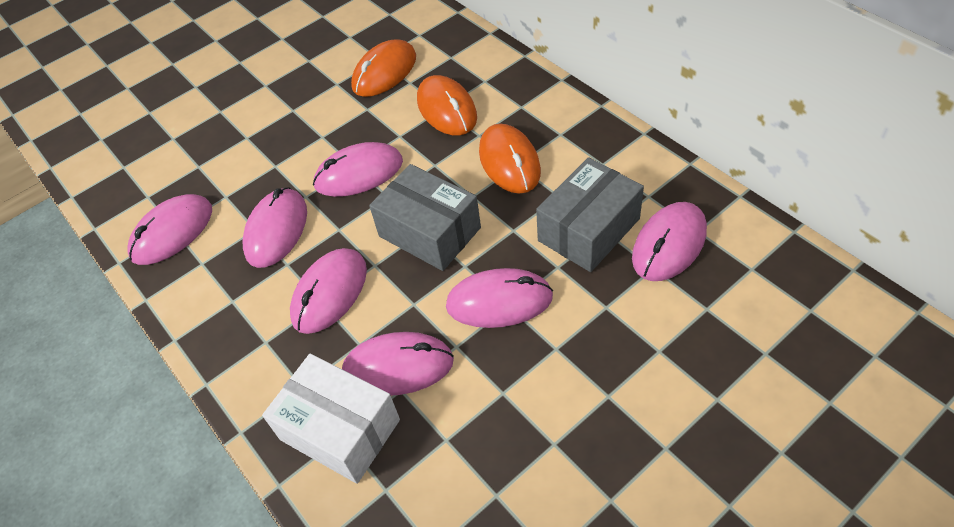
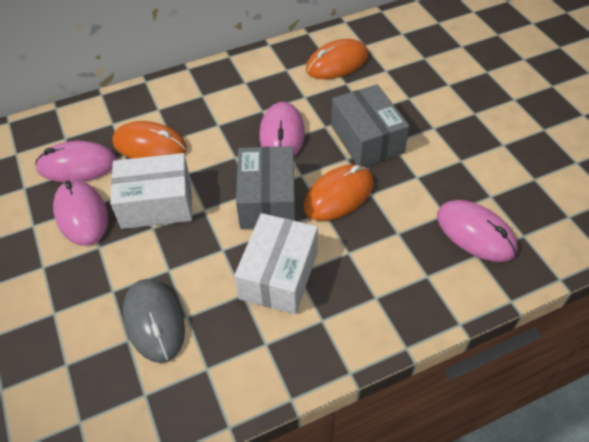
grey mouse: 0 -> 1
pink mouse: 7 -> 4
white box: 1 -> 2

